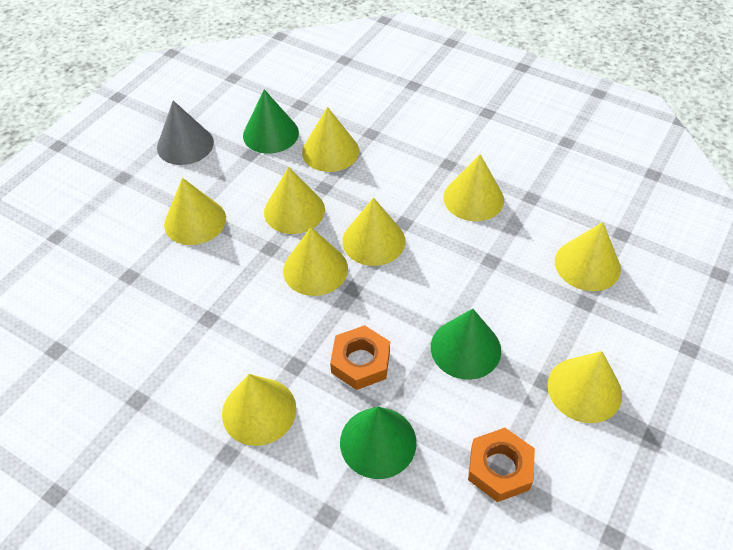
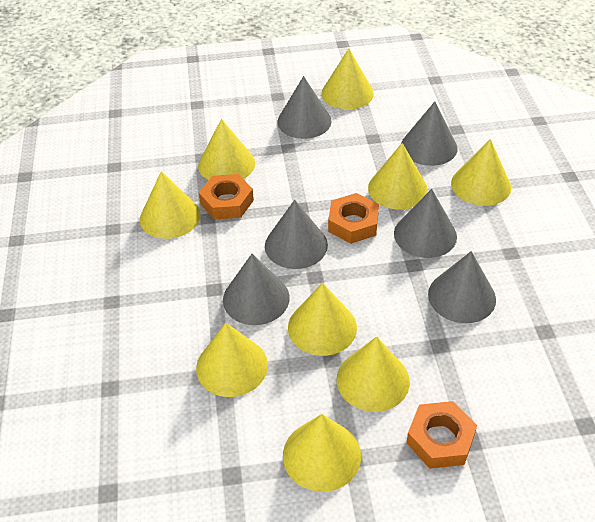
green cone: 3 -> 0
grey cone: 1 -> 6
orange nut: 2 -> 3

